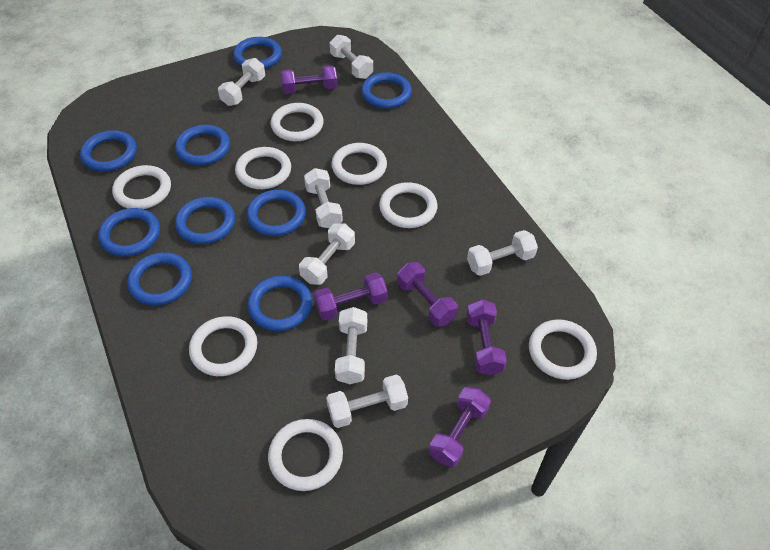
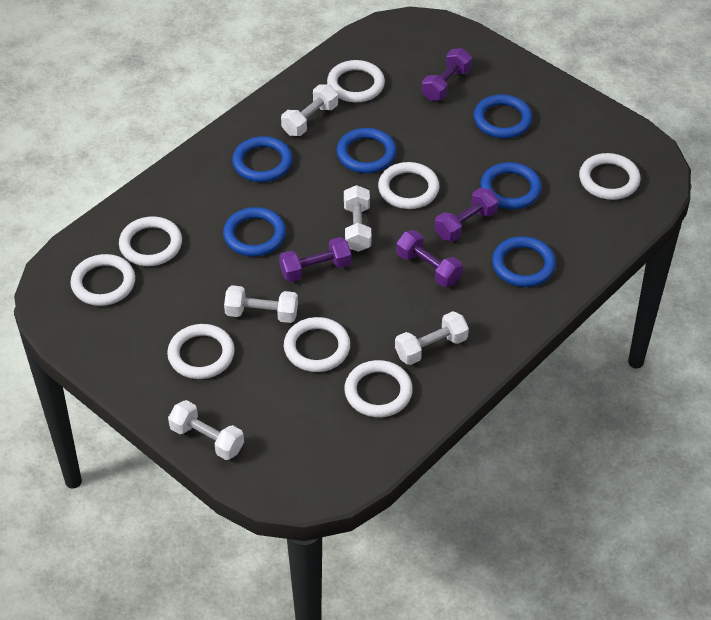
blue ring: 9 -> 6
purple dumbbell: 5 -> 4
white dumbbell: 7 -> 5

